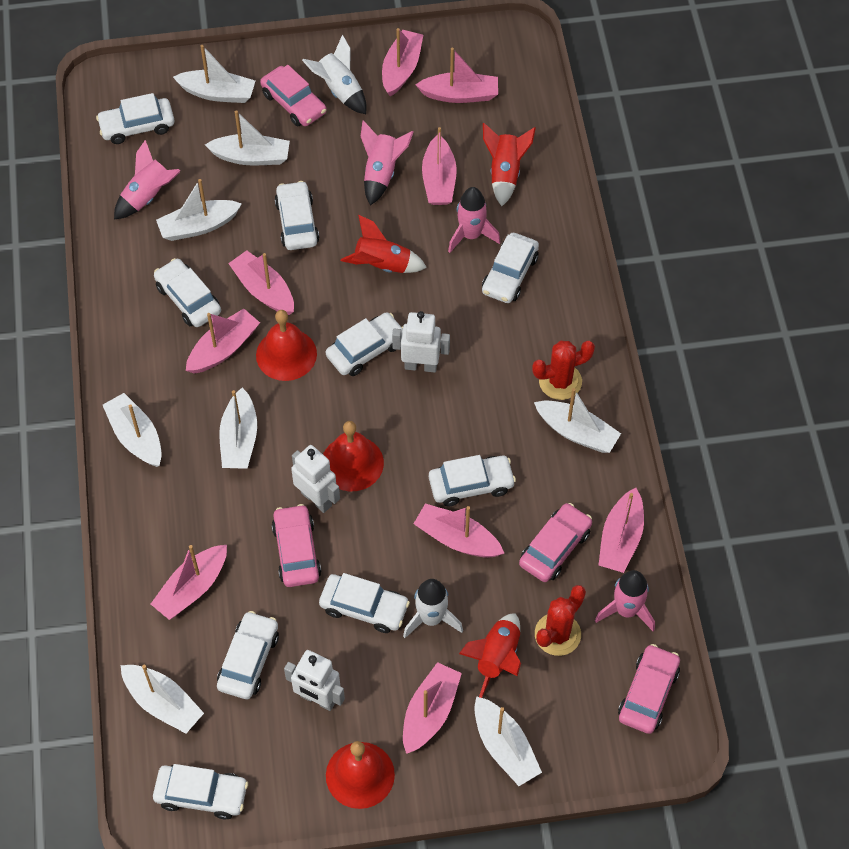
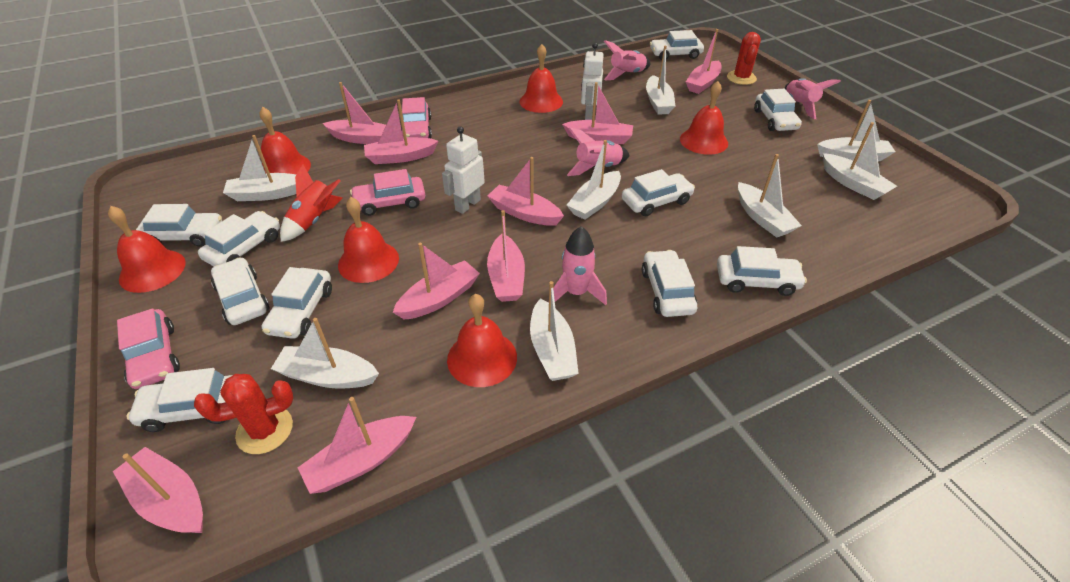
pink car: 4 -> 3
red bell: 3 -> 6
red rocket: 3 -> 1
white car: 9 -> 10
white robot: 3 -> 2
white rocket: 2 -> 0

